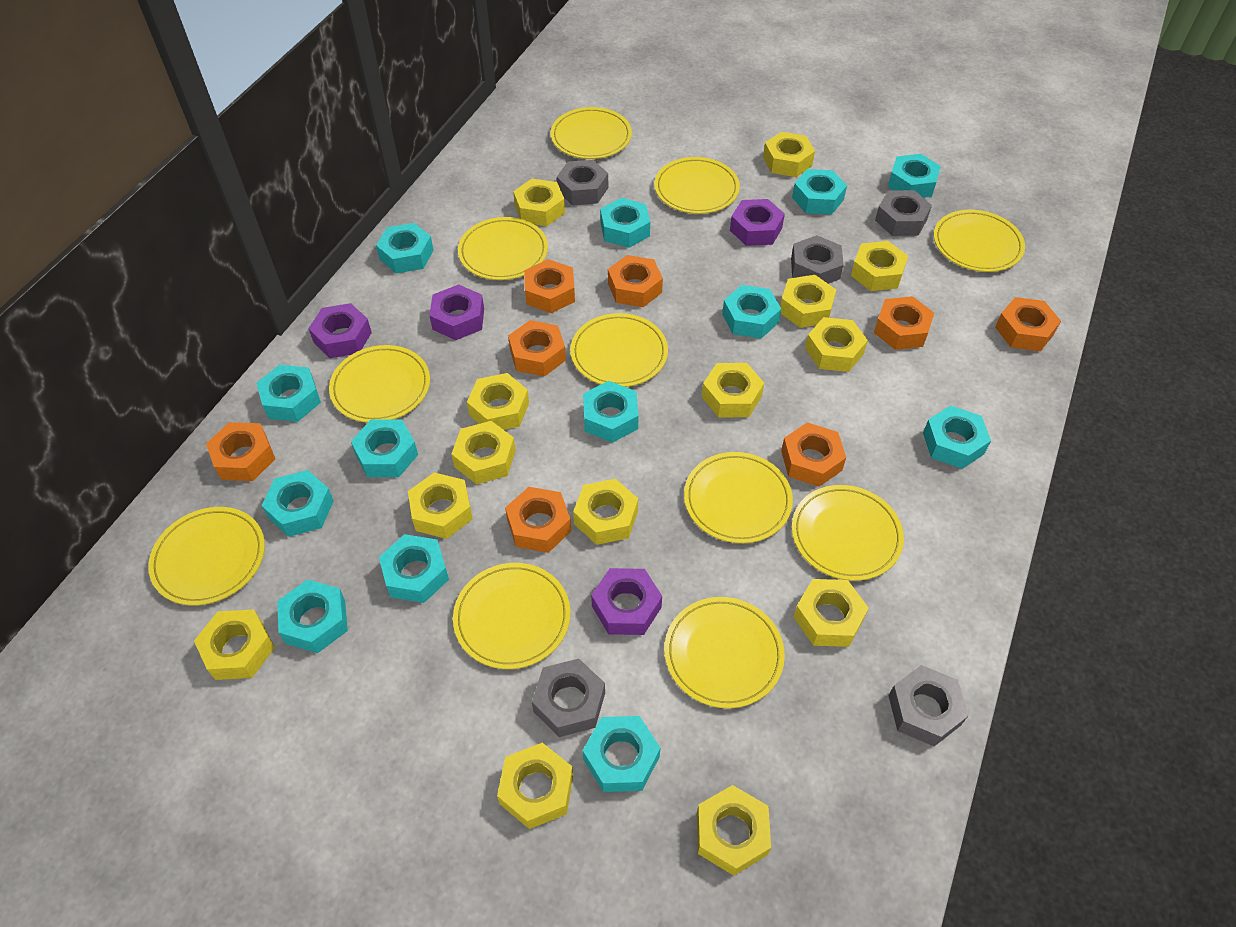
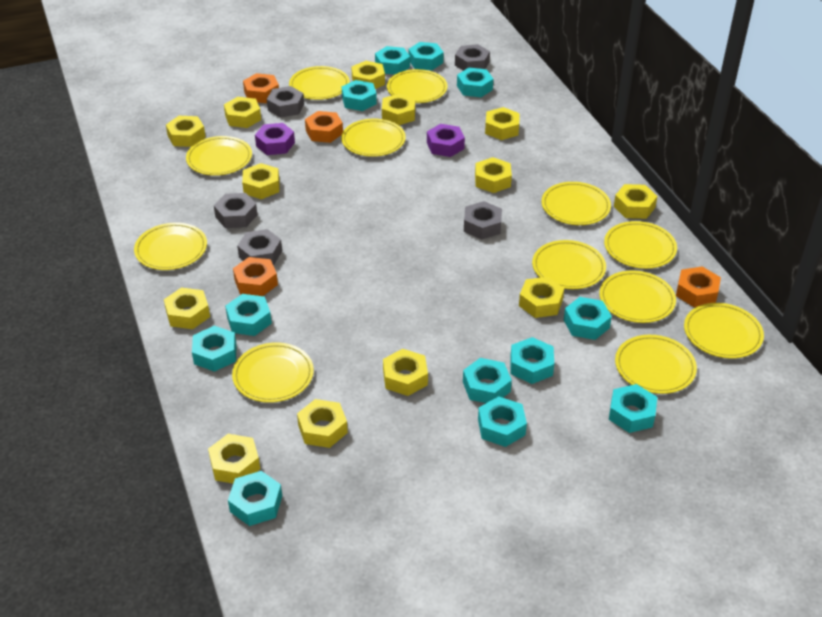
orange nut: 8 -> 4
purple nut: 4 -> 2
turquoise nut: 13 -> 12
yellow nut: 14 -> 13
yellow plate: 11 -> 12

